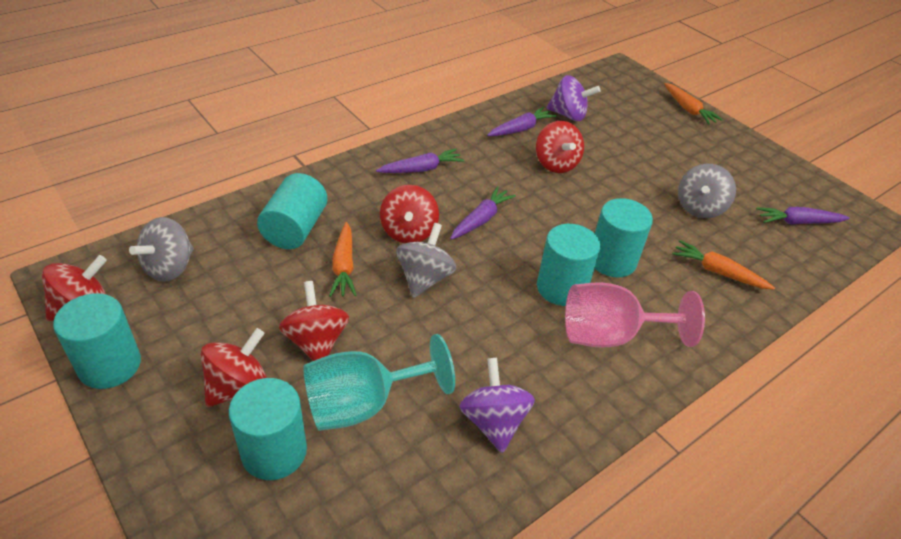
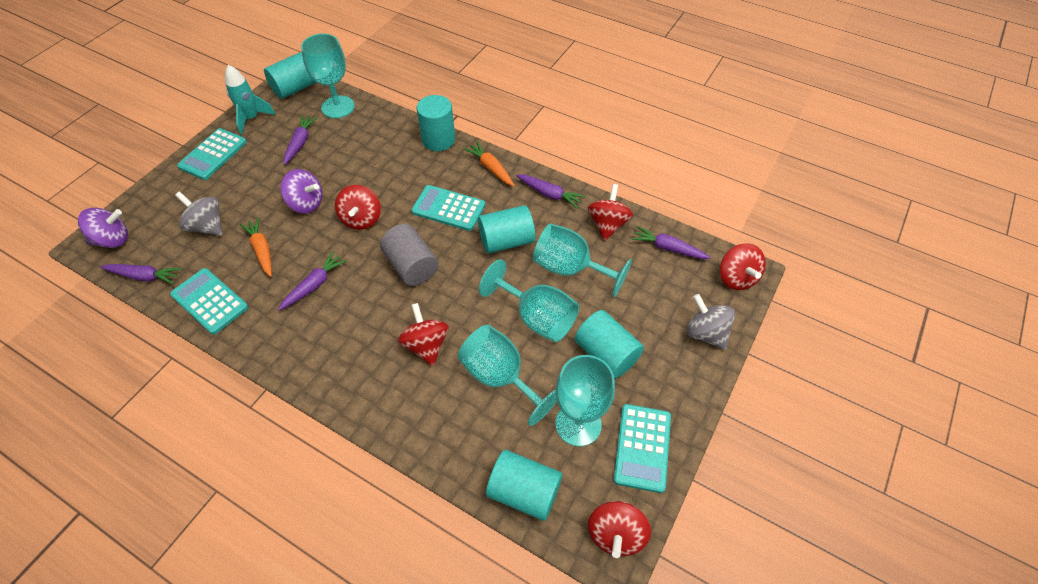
grey cylinder: 0 -> 1
grey spinning top: 3 -> 2
orange carrot: 3 -> 2
pink goblet: 1 -> 0
purple carrot: 4 -> 5
turquoise calculator: 0 -> 4
turquoise goblet: 1 -> 5
turquoise rocket: 0 -> 1

